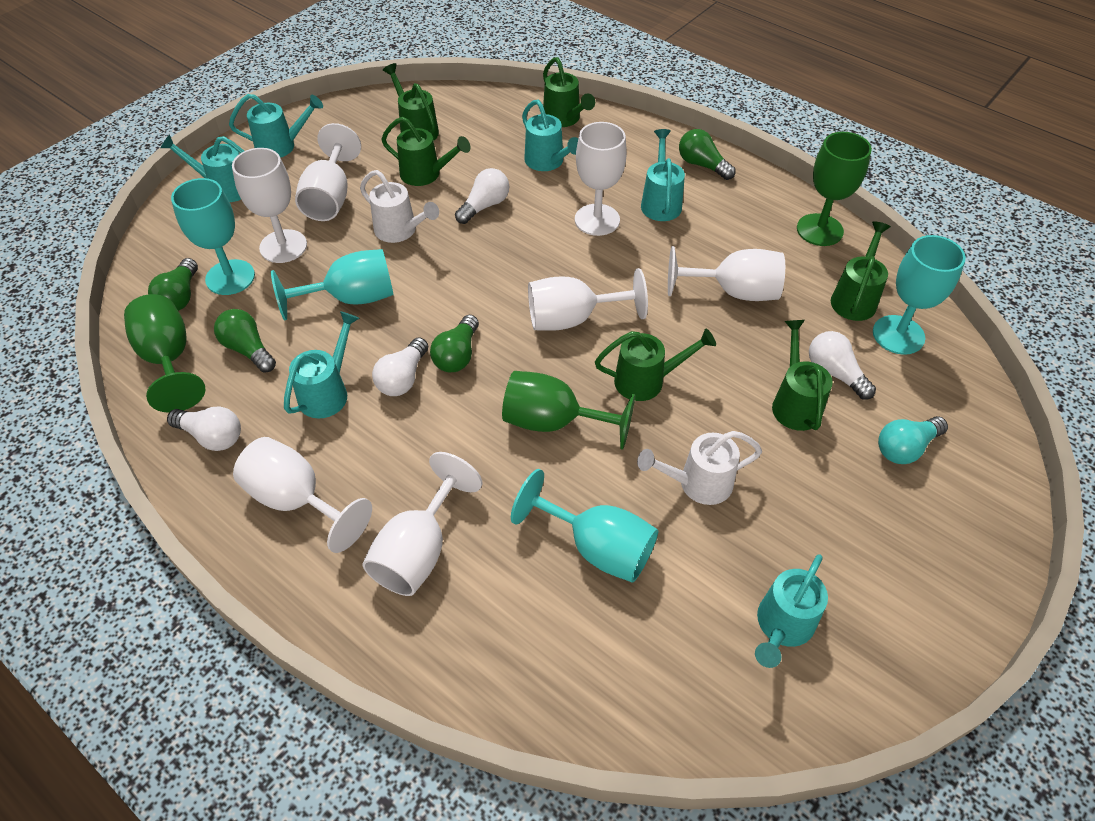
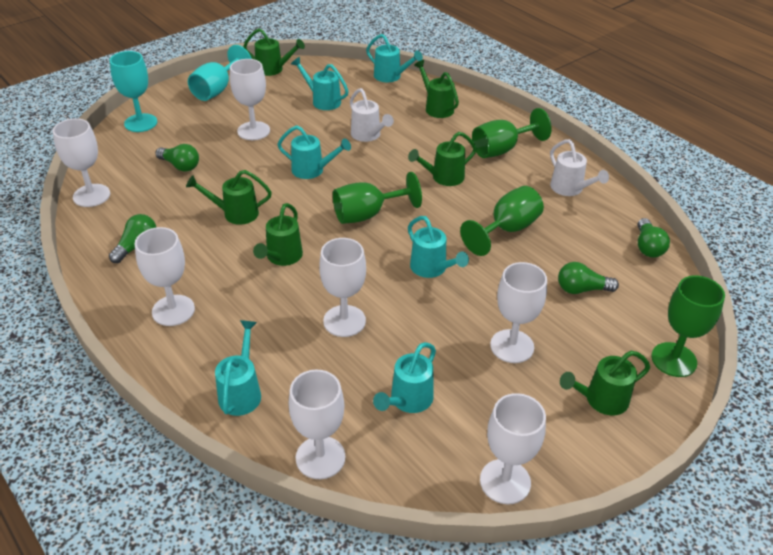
green goblet: 3 -> 4
turquoise goblet: 4 -> 2
turquoise light bulb: 1 -> 0
white light bulb: 4 -> 0

